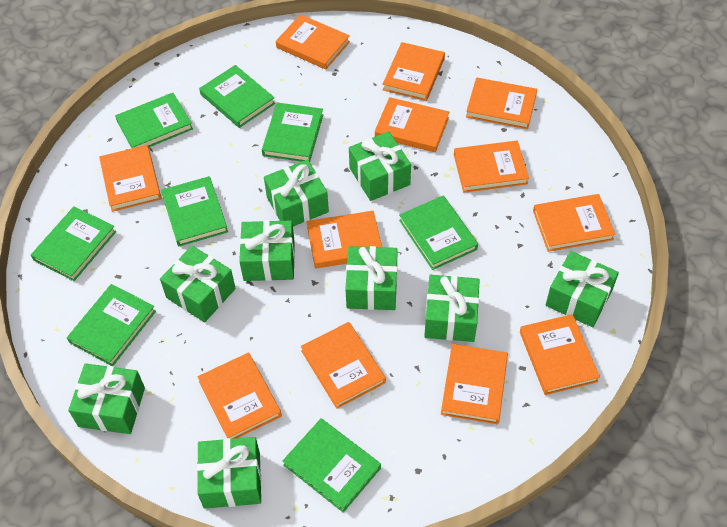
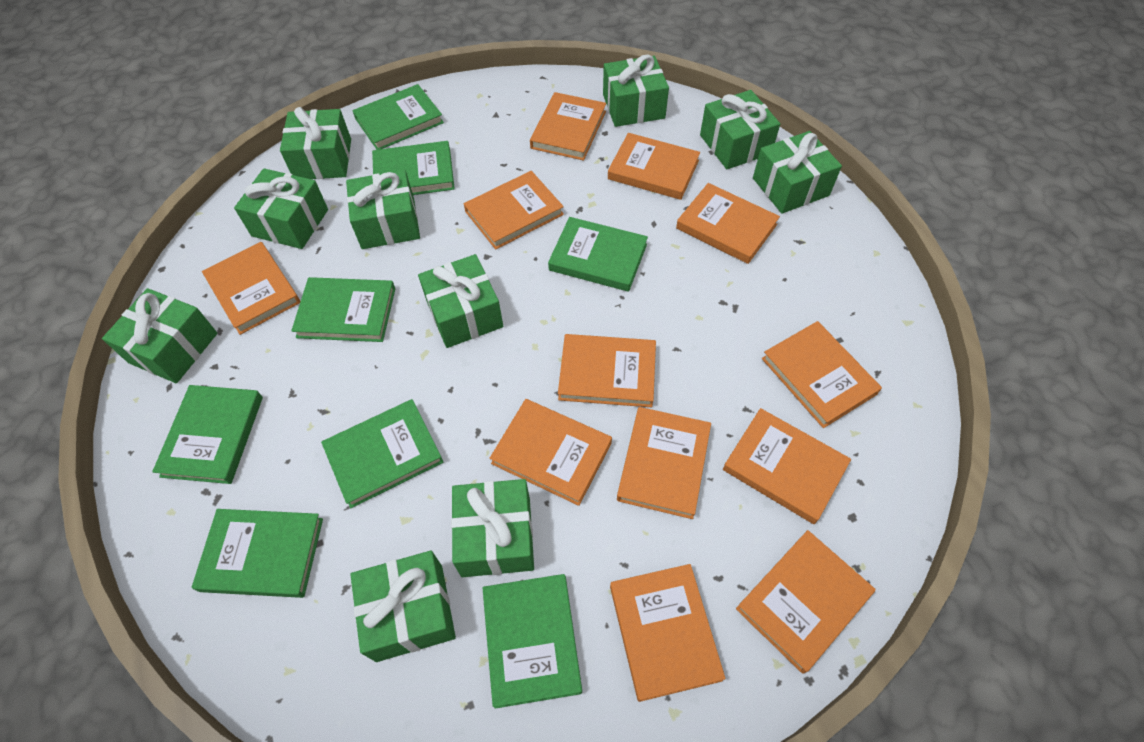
green gift: 9 -> 10

